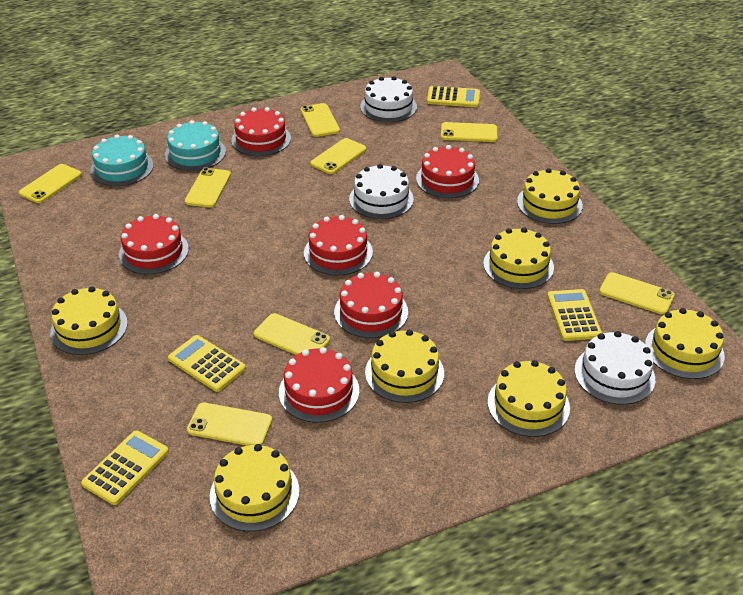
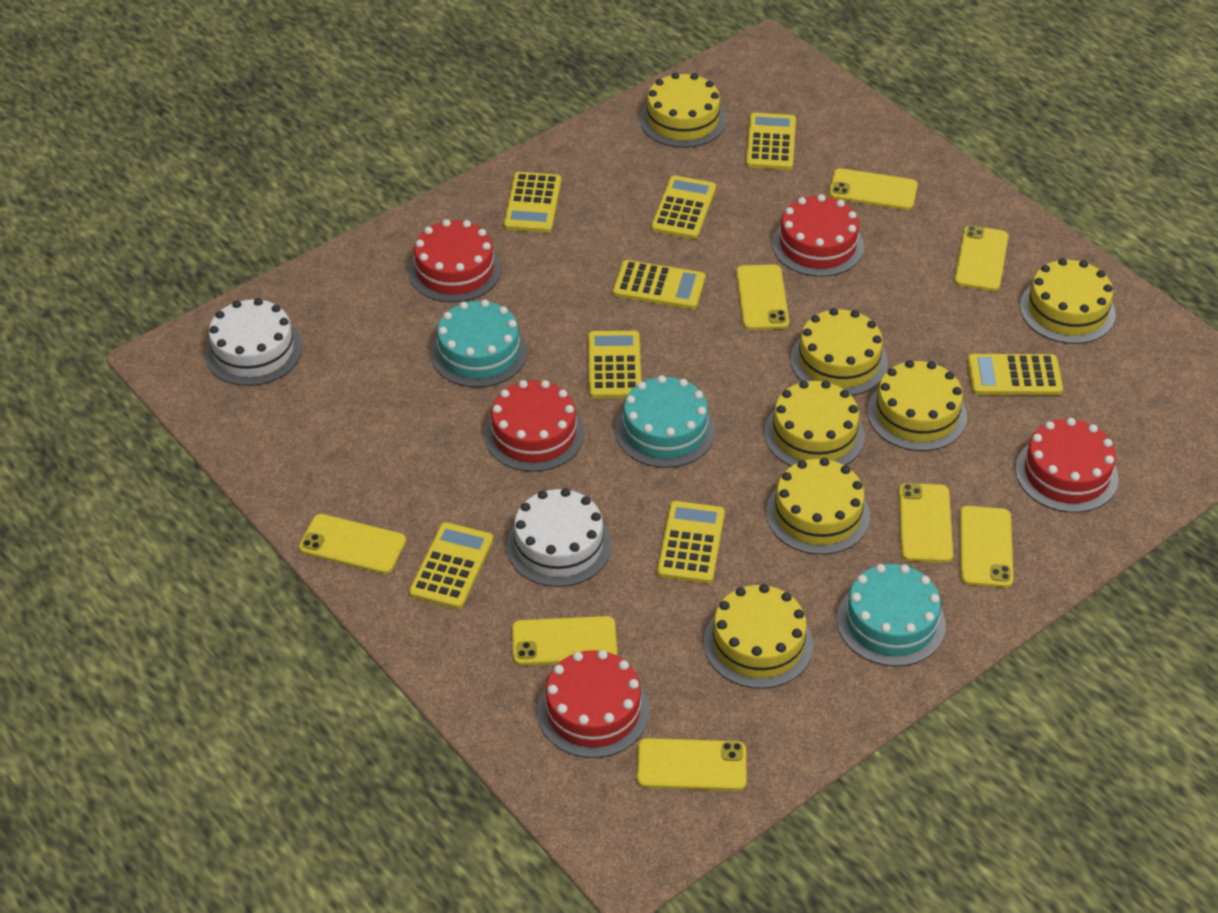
red cake: 6 -> 5
turquoise cake: 2 -> 3
white cake: 3 -> 2
yellow calculator: 4 -> 8

